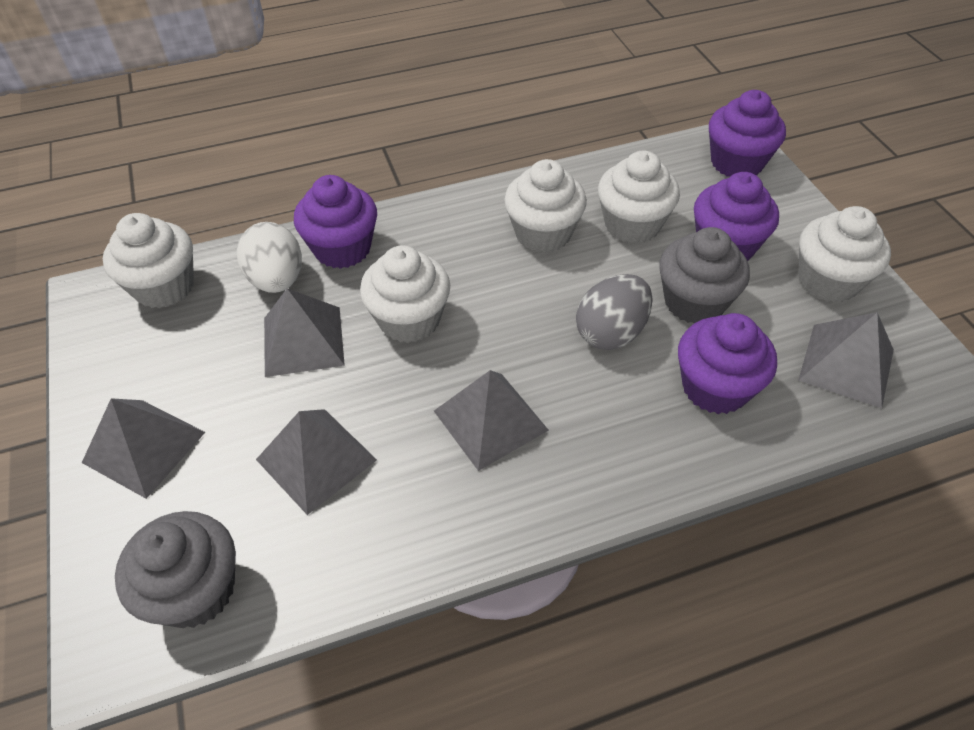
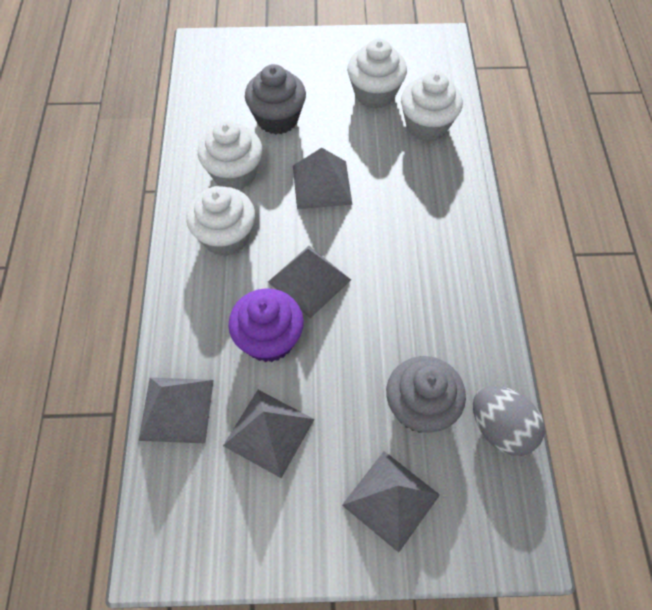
purple cupcake: 4 -> 1
white cupcake: 5 -> 4
white egg: 1 -> 0

